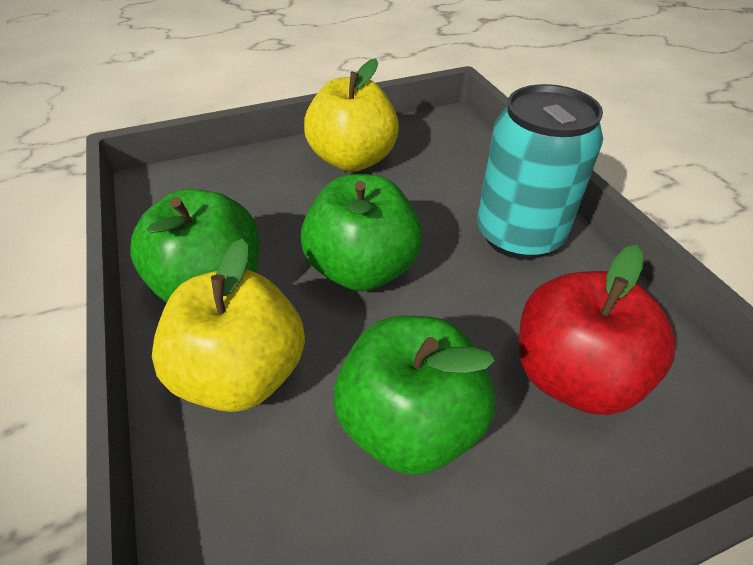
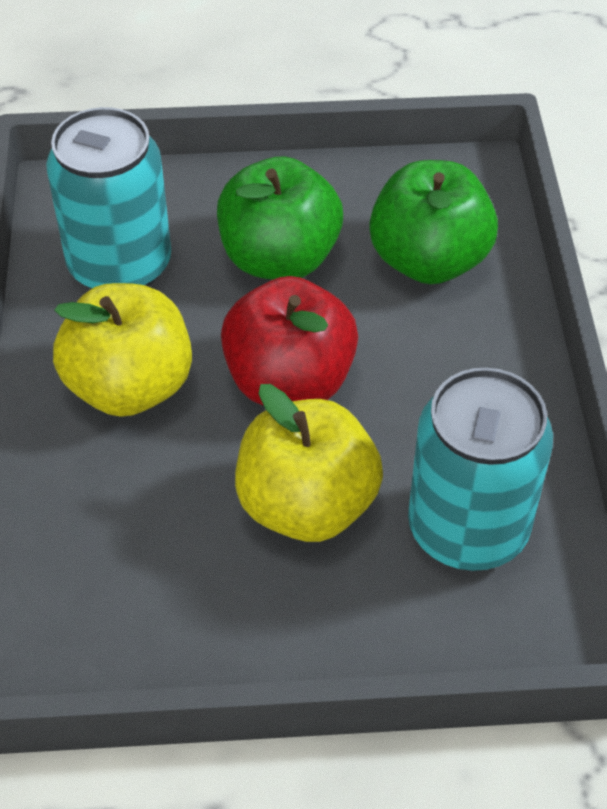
green apple: 3 -> 2
turquoise can: 1 -> 2

